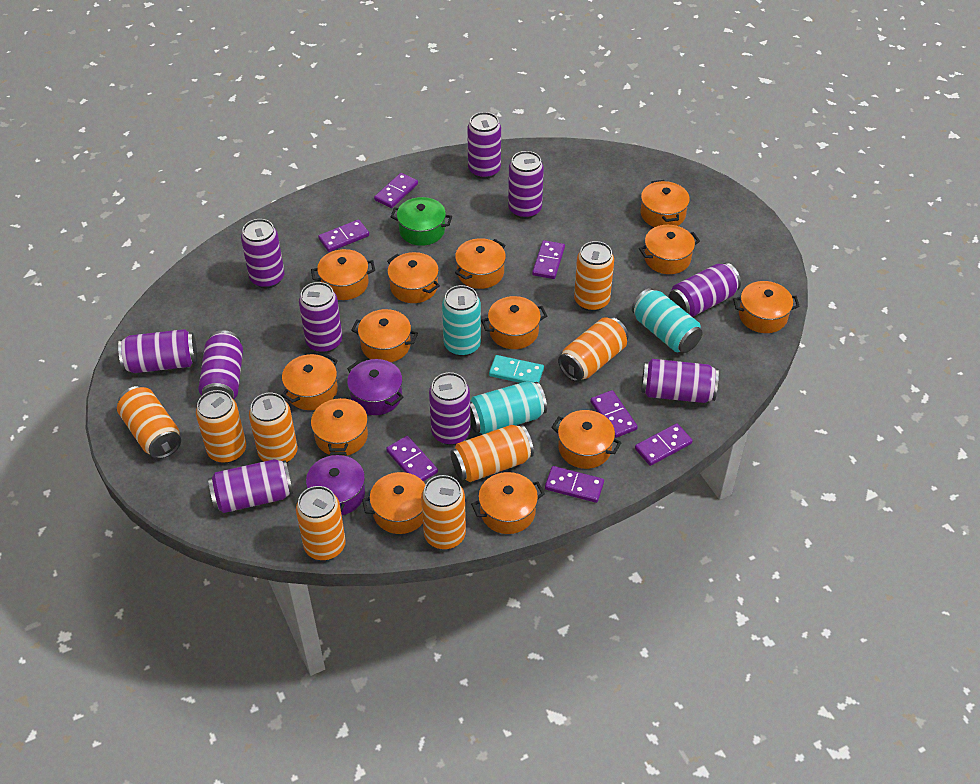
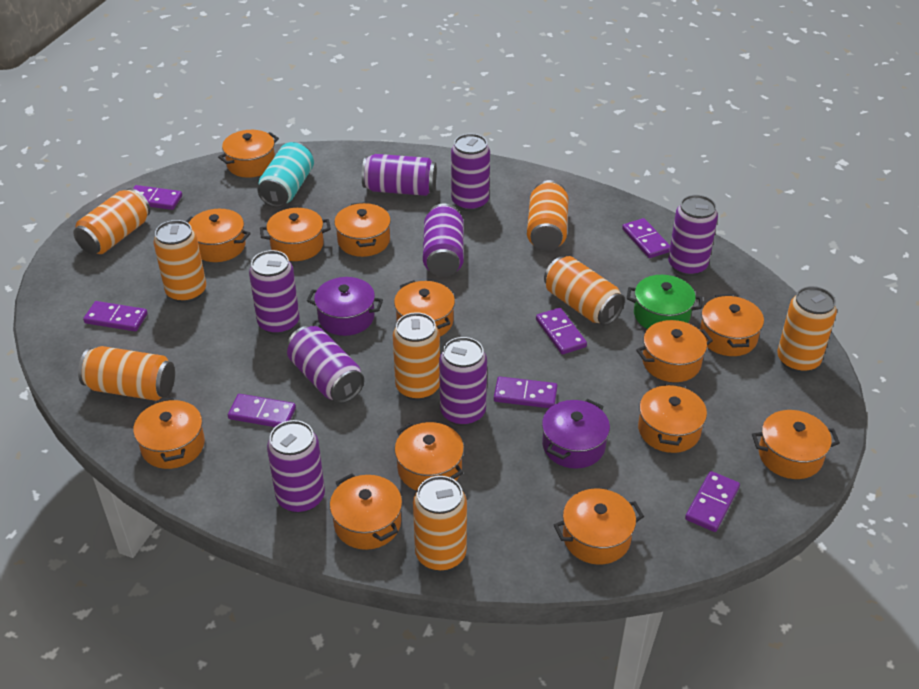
purple can: 10 -> 8
turquoise can: 3 -> 1
turquoise domino: 1 -> 0

